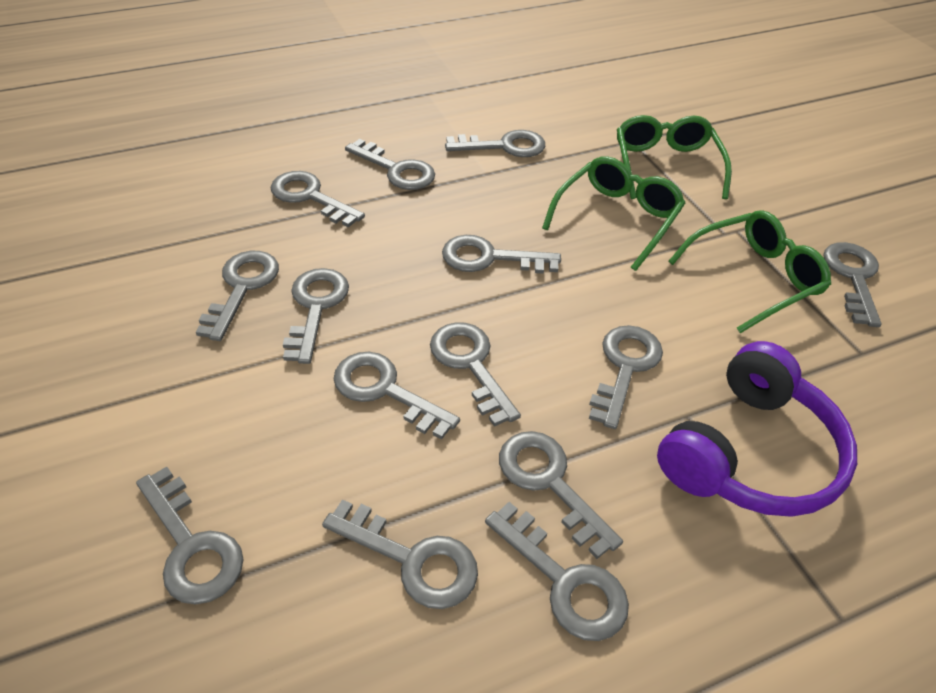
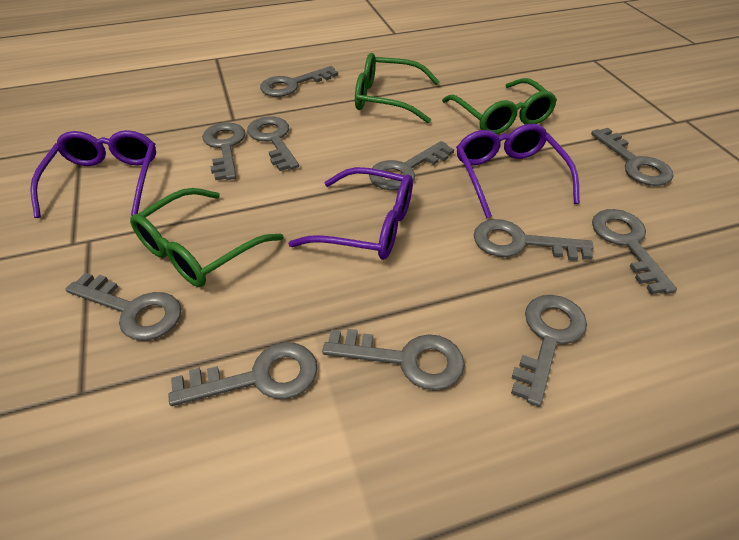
grey key: 14 -> 11
purple glasses: 0 -> 3
purple headphones: 1 -> 0

